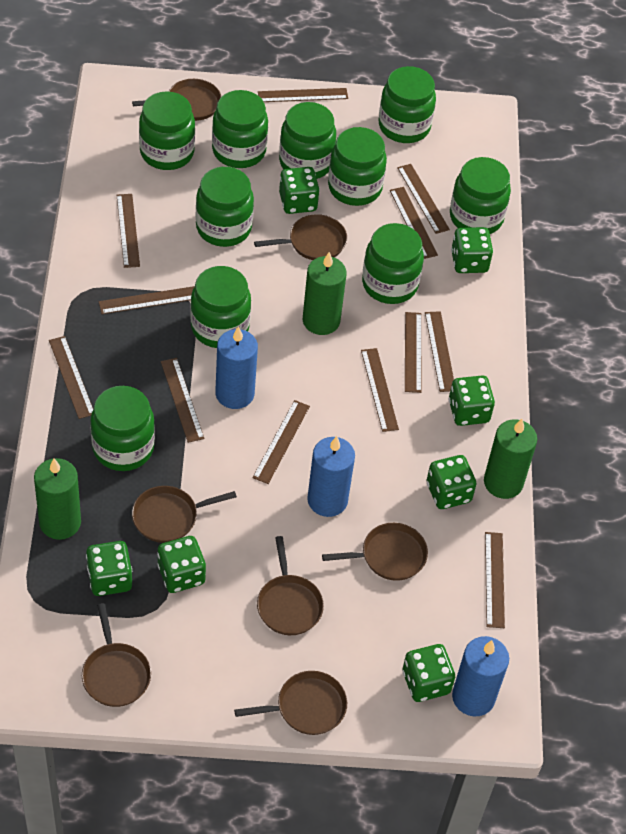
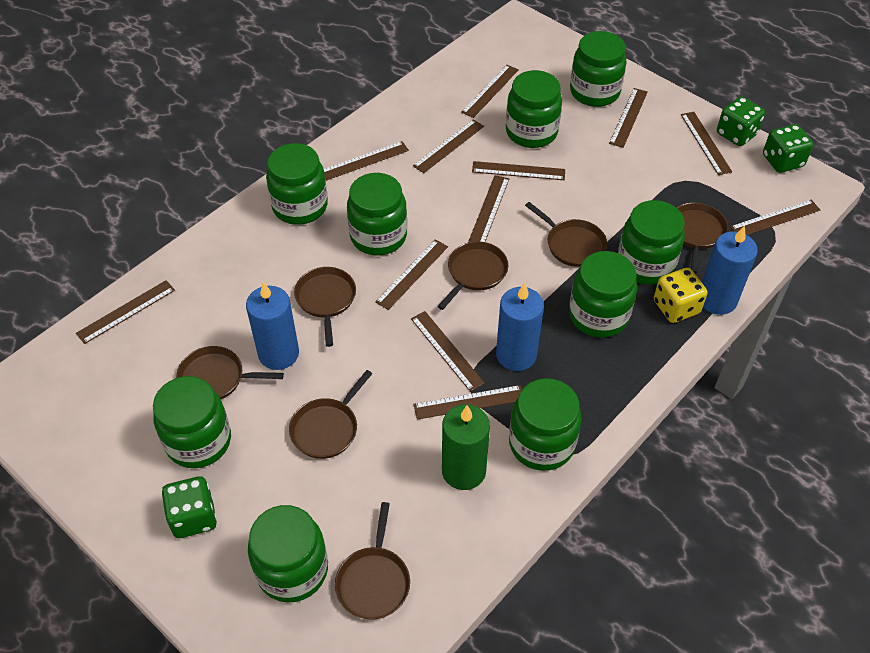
green candle: 3 -> 1
green dice: 7 -> 3
green jar: 10 -> 9
yellow dice: 0 -> 1

